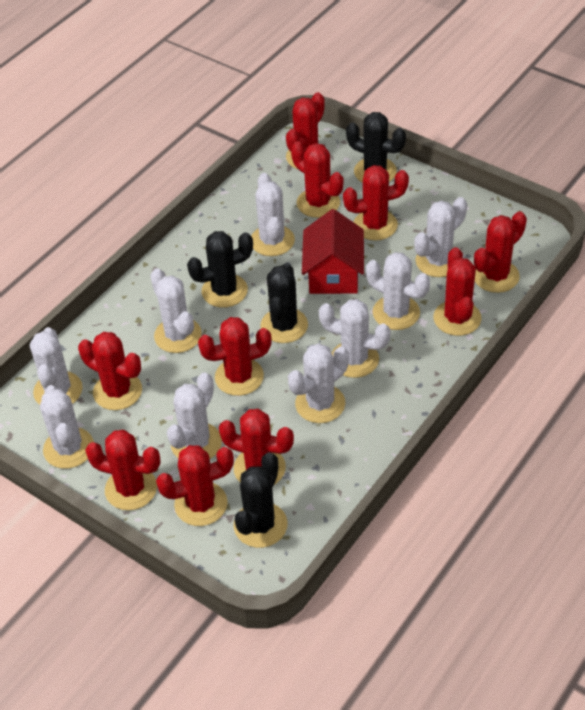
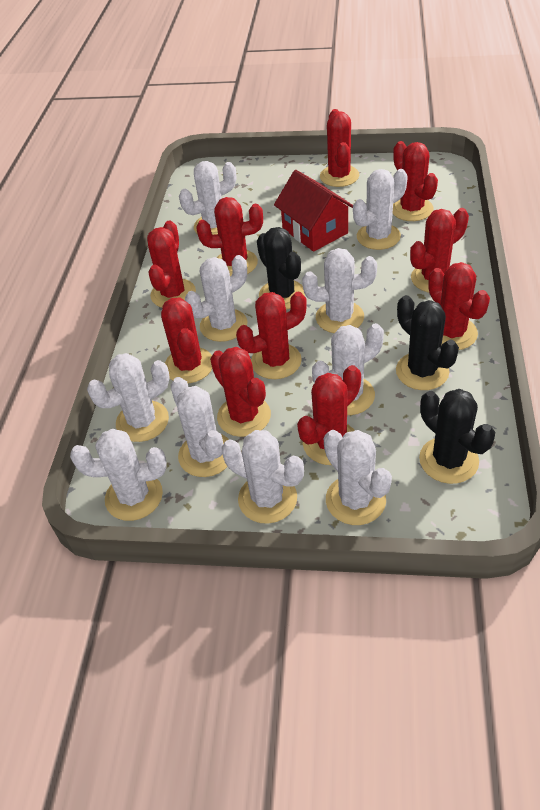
black cactus: 4 -> 3
white cactus: 9 -> 10

